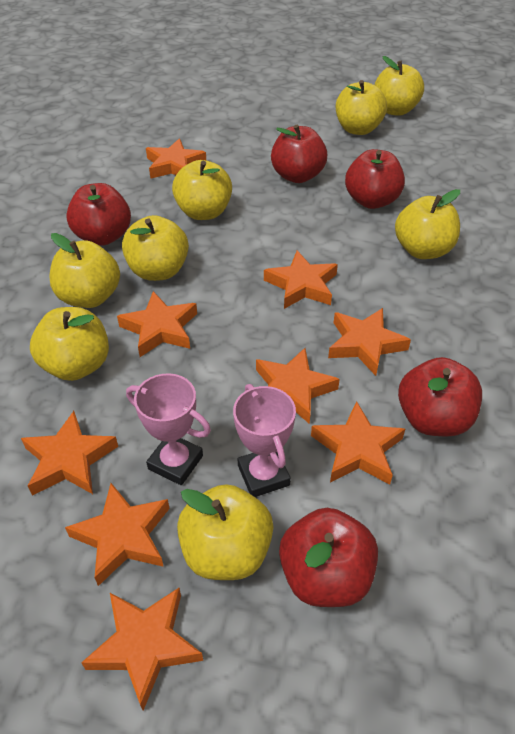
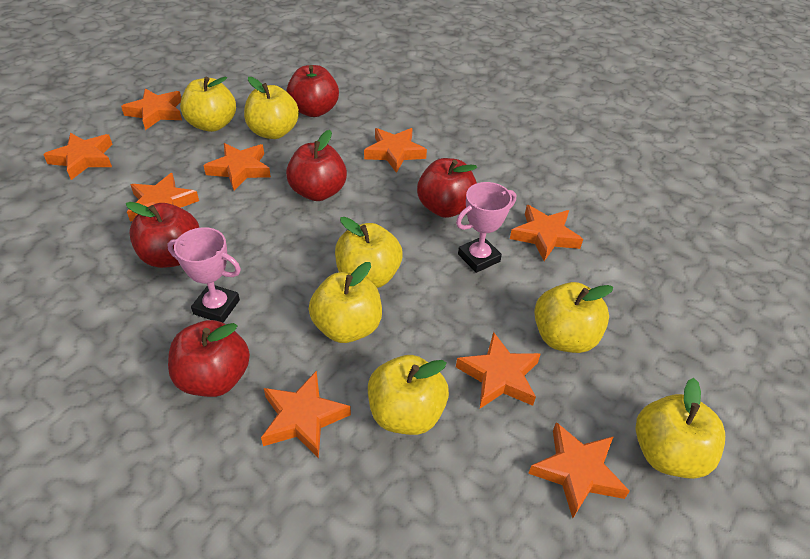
yellow apple: 8 -> 7

